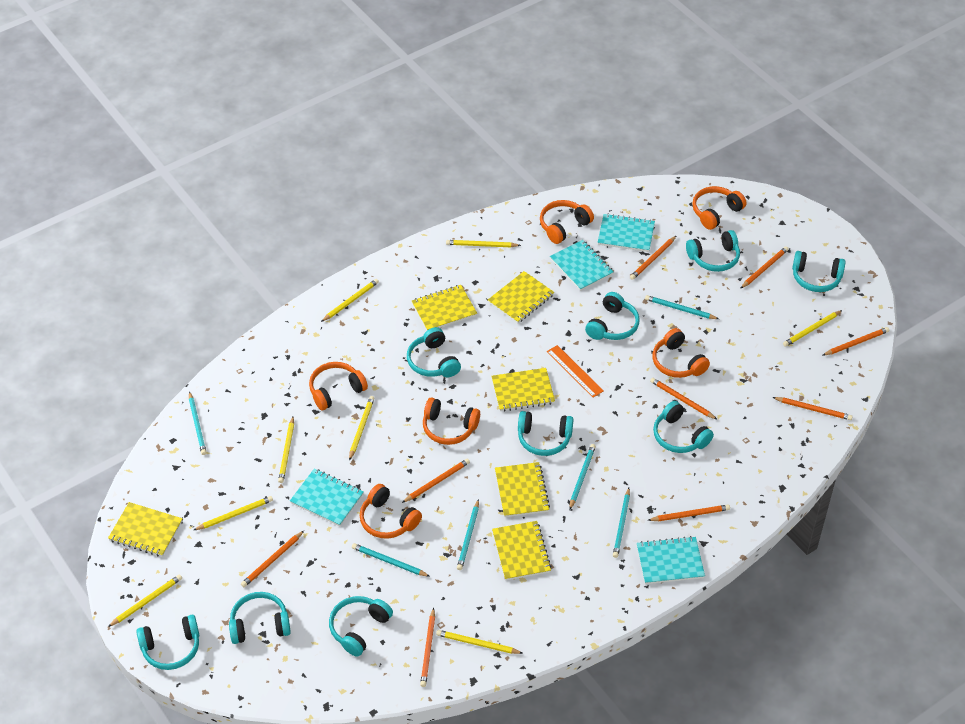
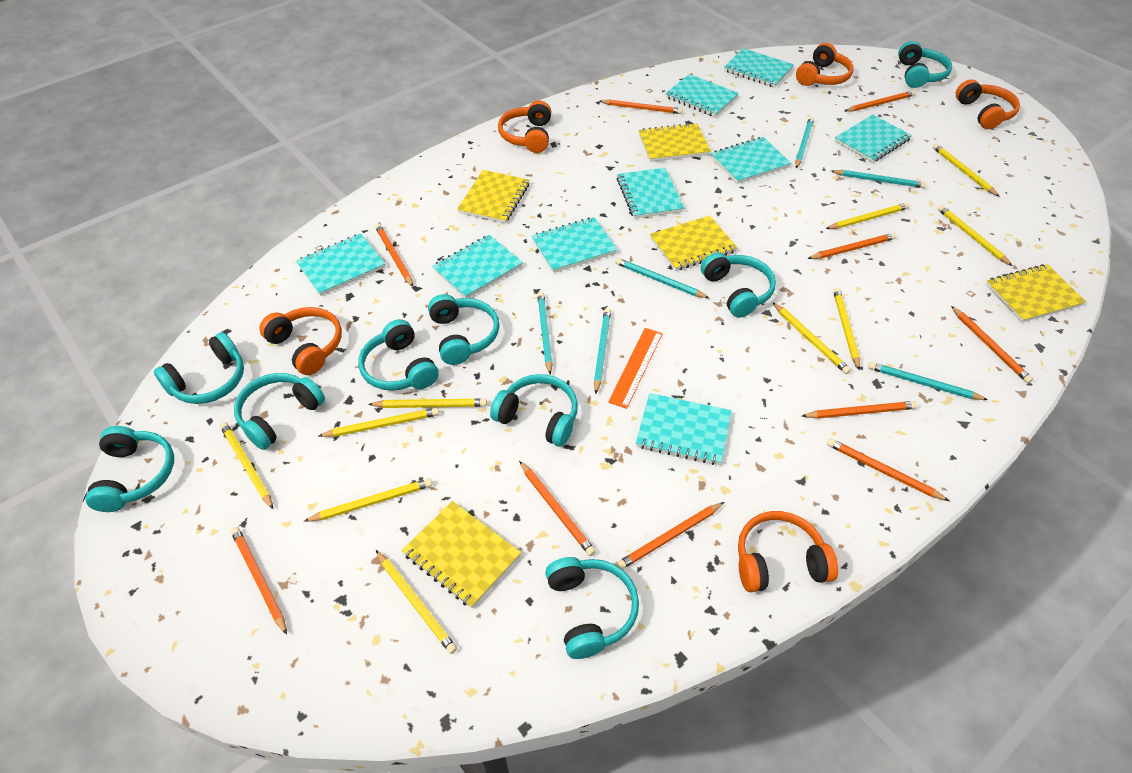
orange headphones: 6 -> 5
orange pencil: 9 -> 10
turquoise notebook: 4 -> 9
yellow notebook: 6 -> 5
yellow pencil: 8 -> 10

